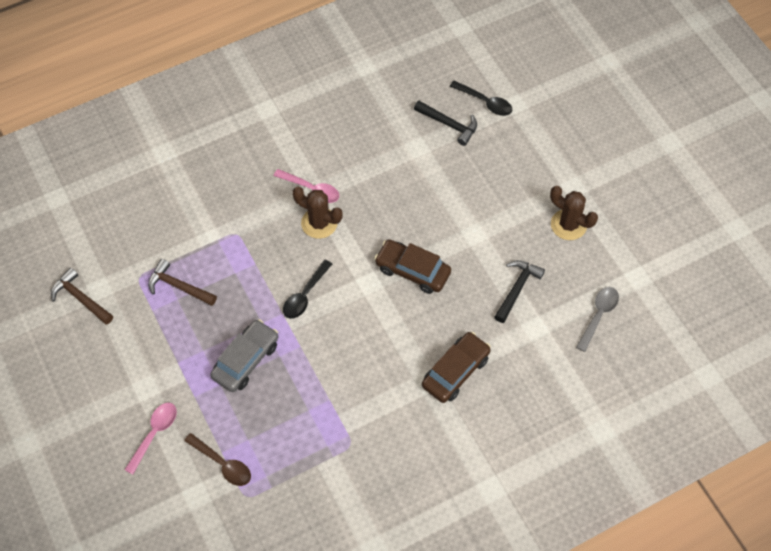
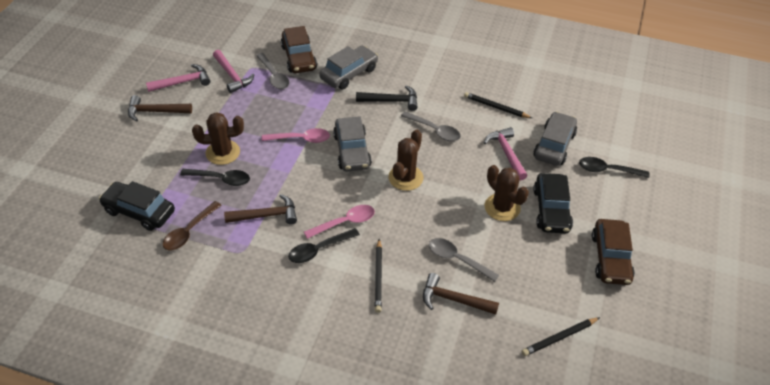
black car: 0 -> 2
black hammer: 2 -> 1
black pencil: 0 -> 3
black spoon: 2 -> 3
brown cactus: 2 -> 3
brown hammer: 2 -> 3
grey car: 1 -> 3
grey spoon: 1 -> 3
pink hammer: 0 -> 3

